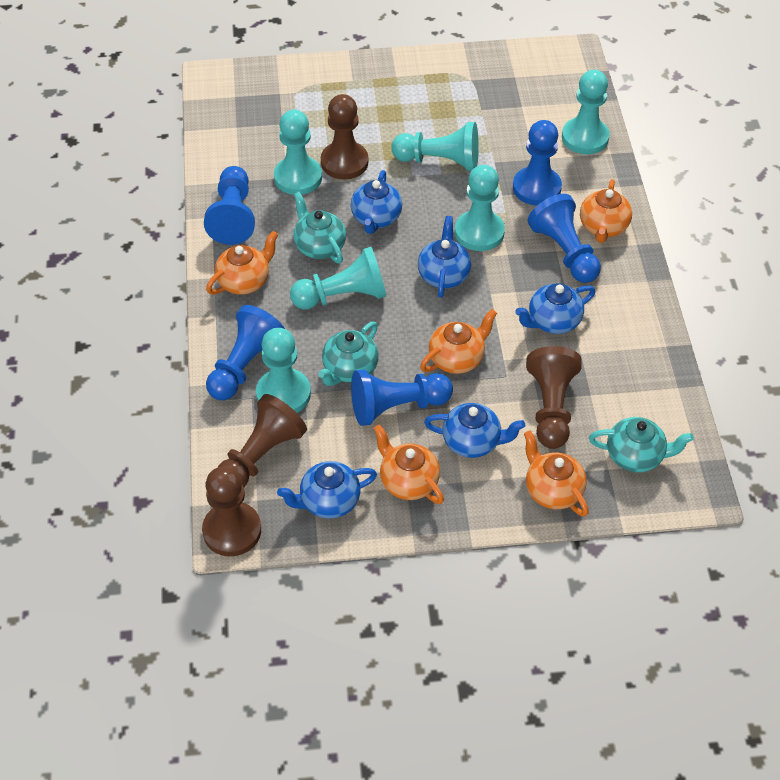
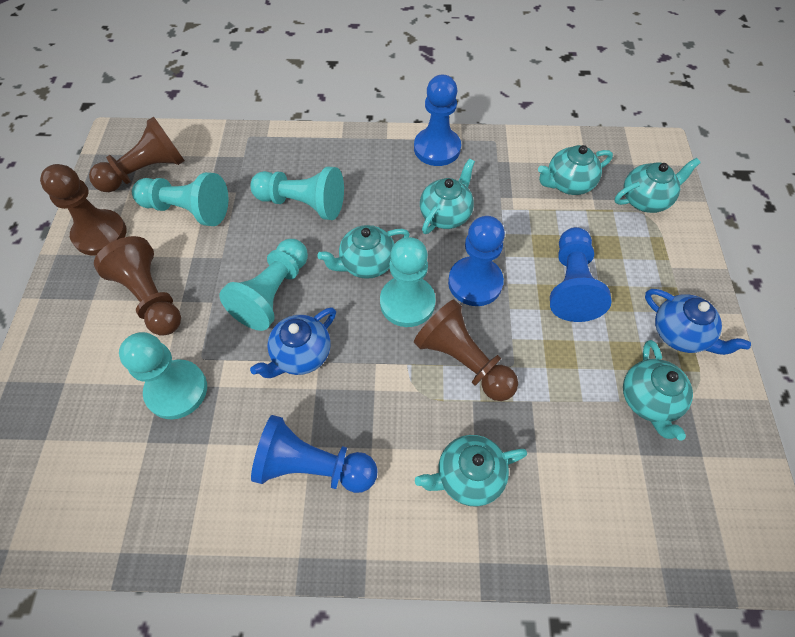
blue pawn: 5 -> 4
blue teapot: 5 -> 2
orange teapot: 5 -> 0
turquoise pawn: 6 -> 5
turquoise teapot: 3 -> 6

